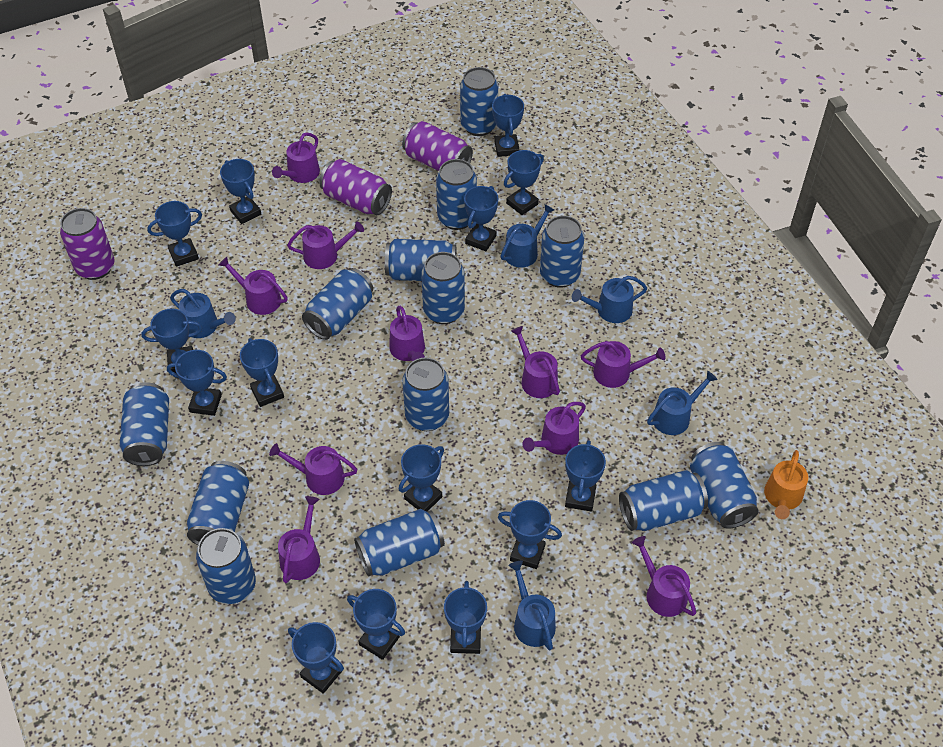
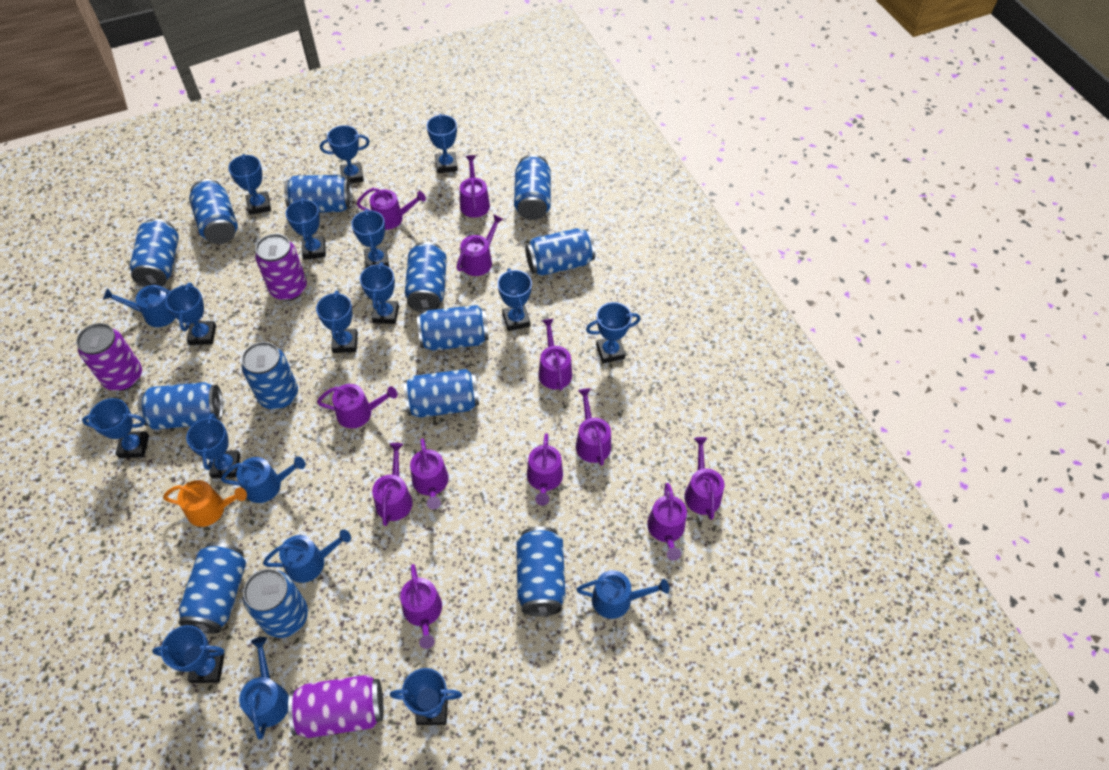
purple watering can: 10 -> 12

